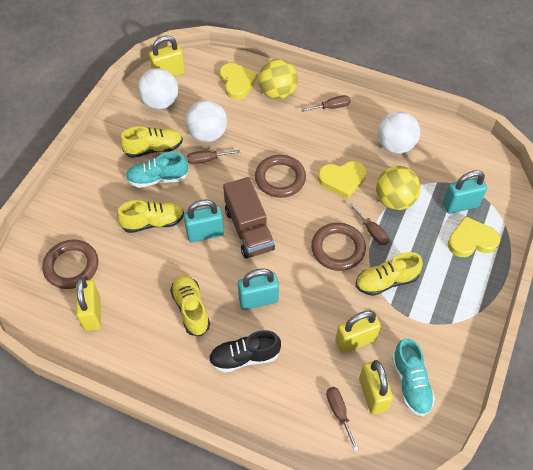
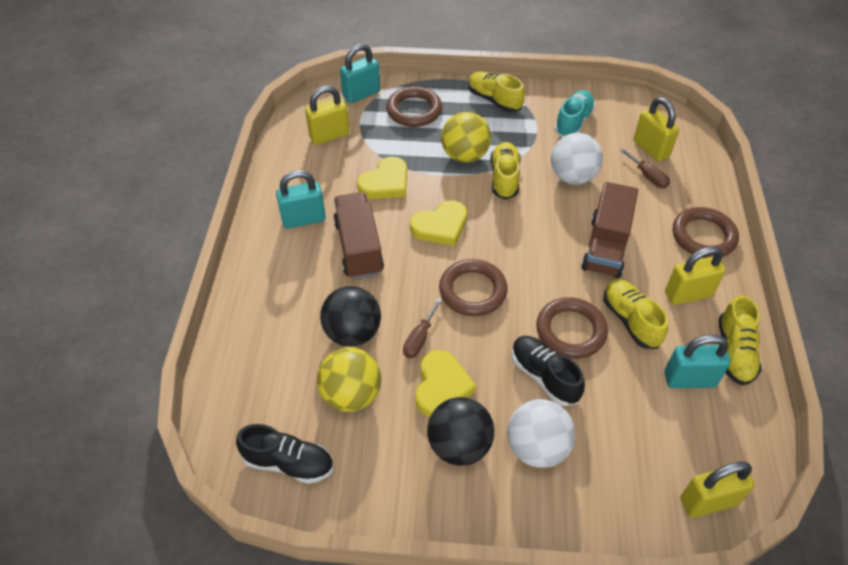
black ball: 0 -> 2
black shoe: 1 -> 2
brown ring: 3 -> 4
brown screwdriver: 4 -> 2
brown truck: 1 -> 2
turquoise shoe: 2 -> 1
white ball: 3 -> 2

